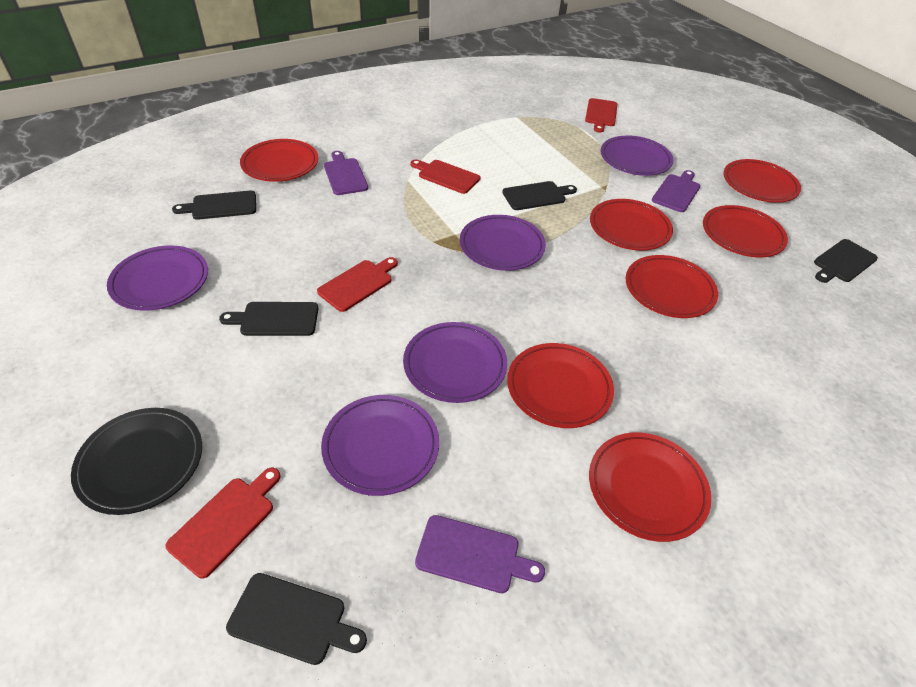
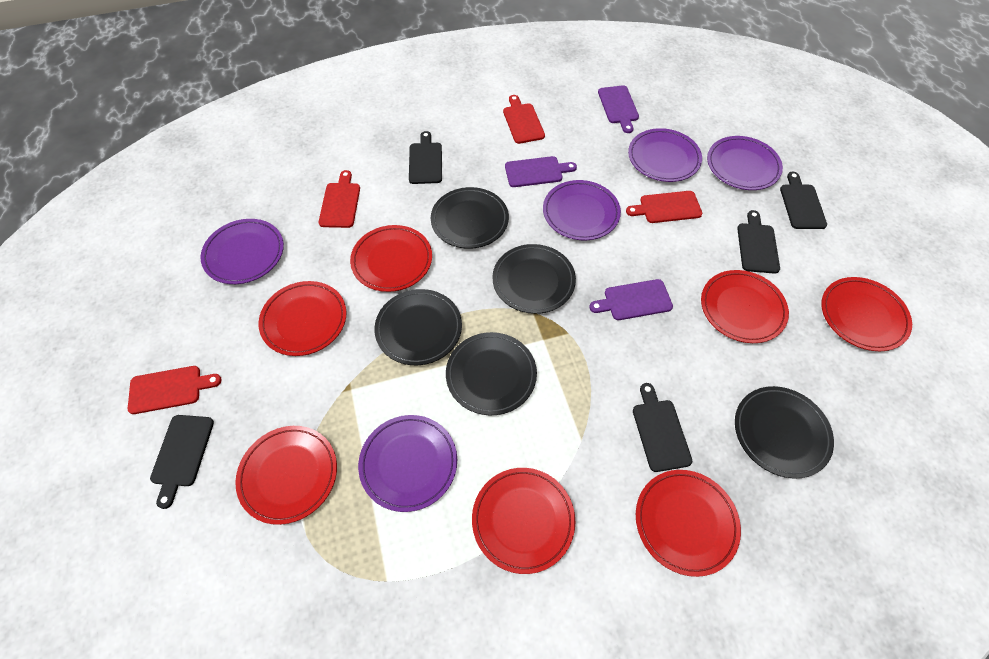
black plate: 1 -> 5

